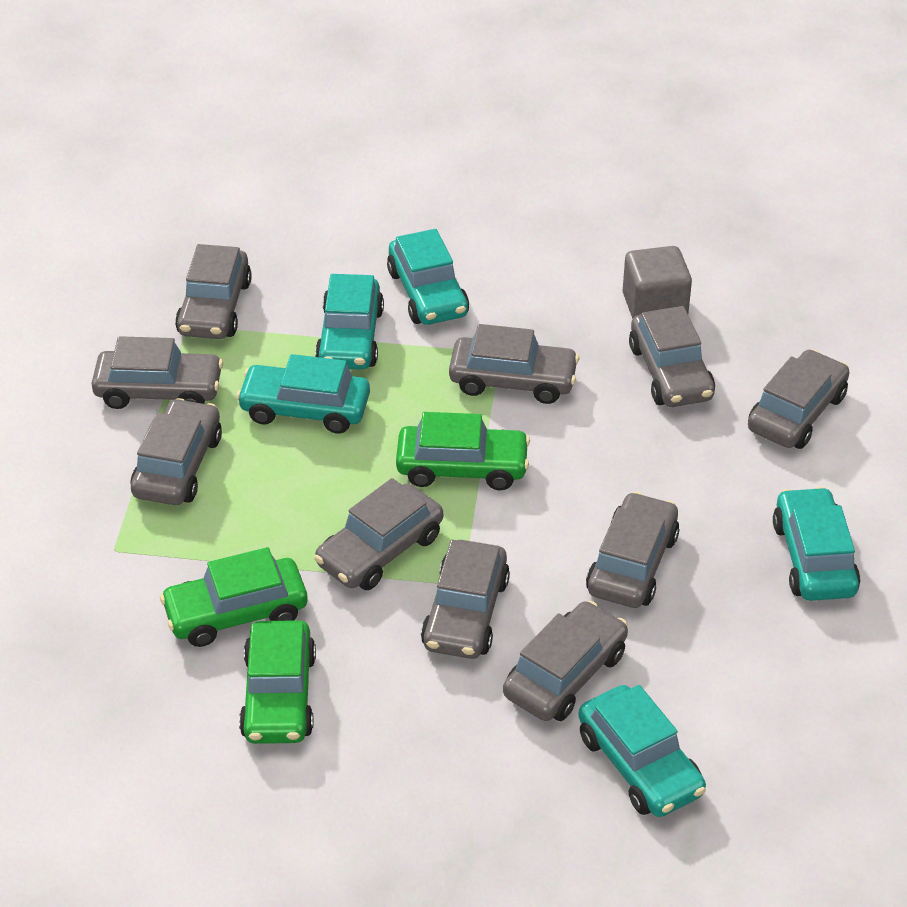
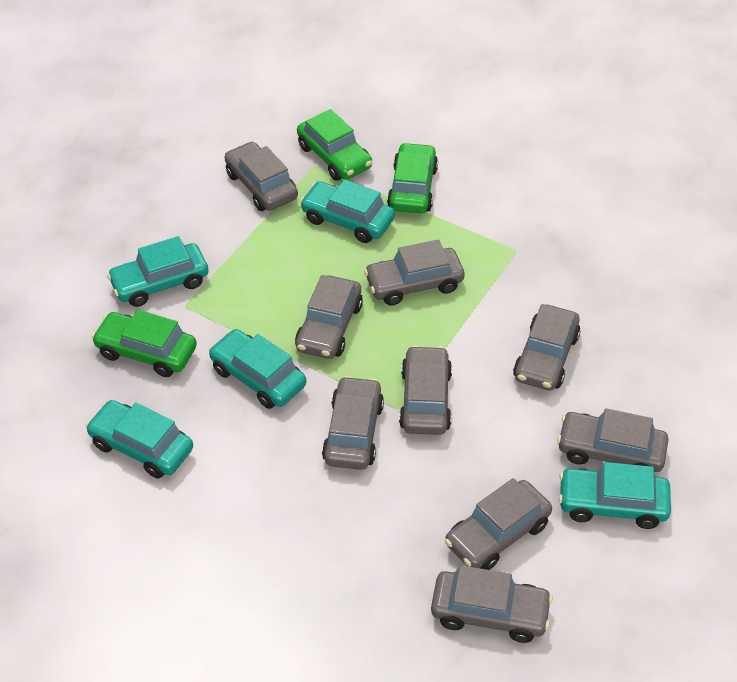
grey car: 10 -> 9
grey cube: 1 -> 0

